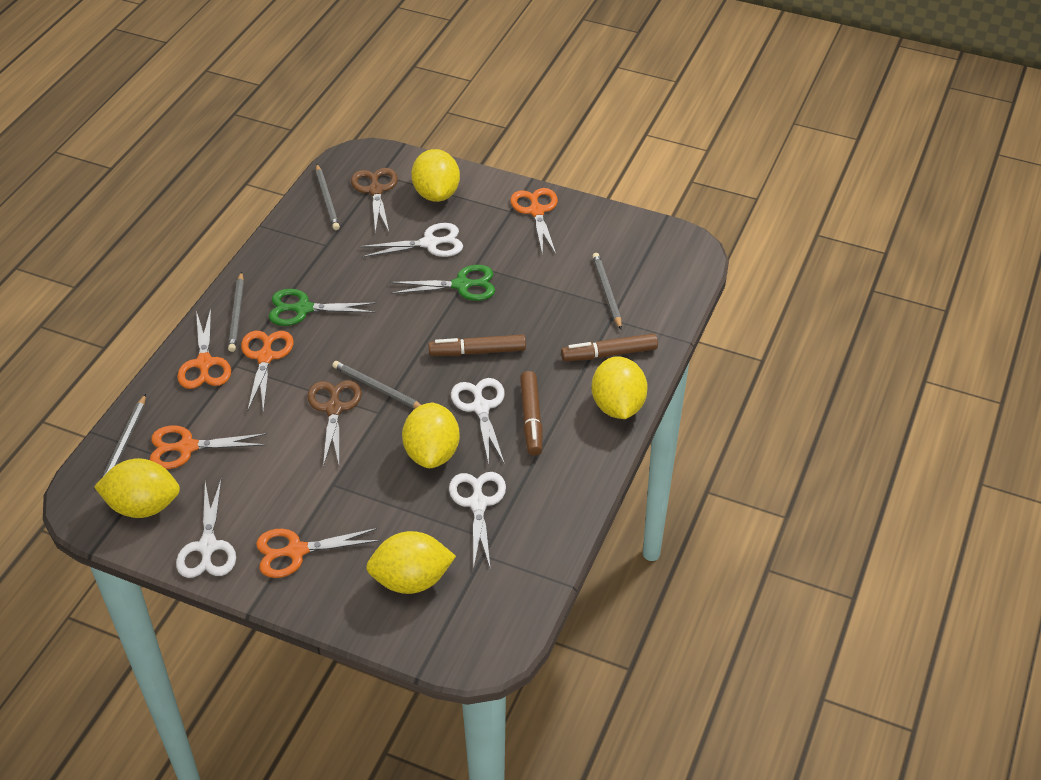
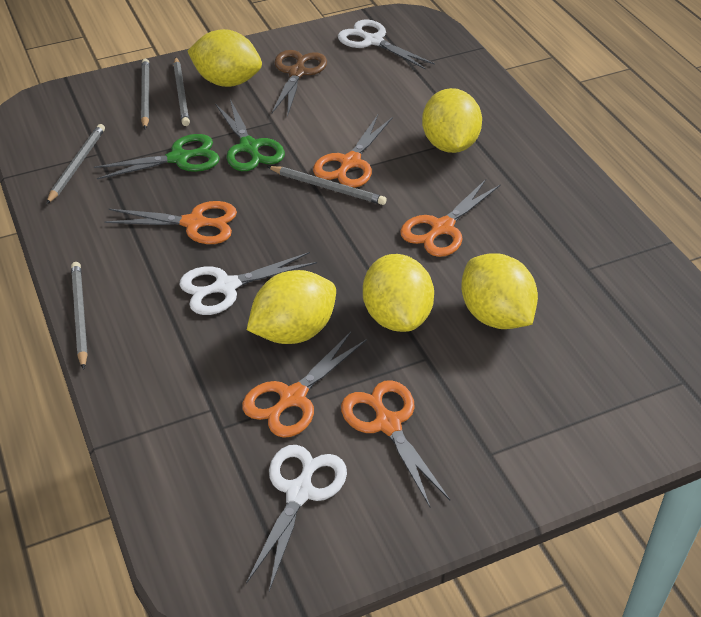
brown marker: 3 -> 0
brown scissors: 2 -> 1
white scissors: 4 -> 3

